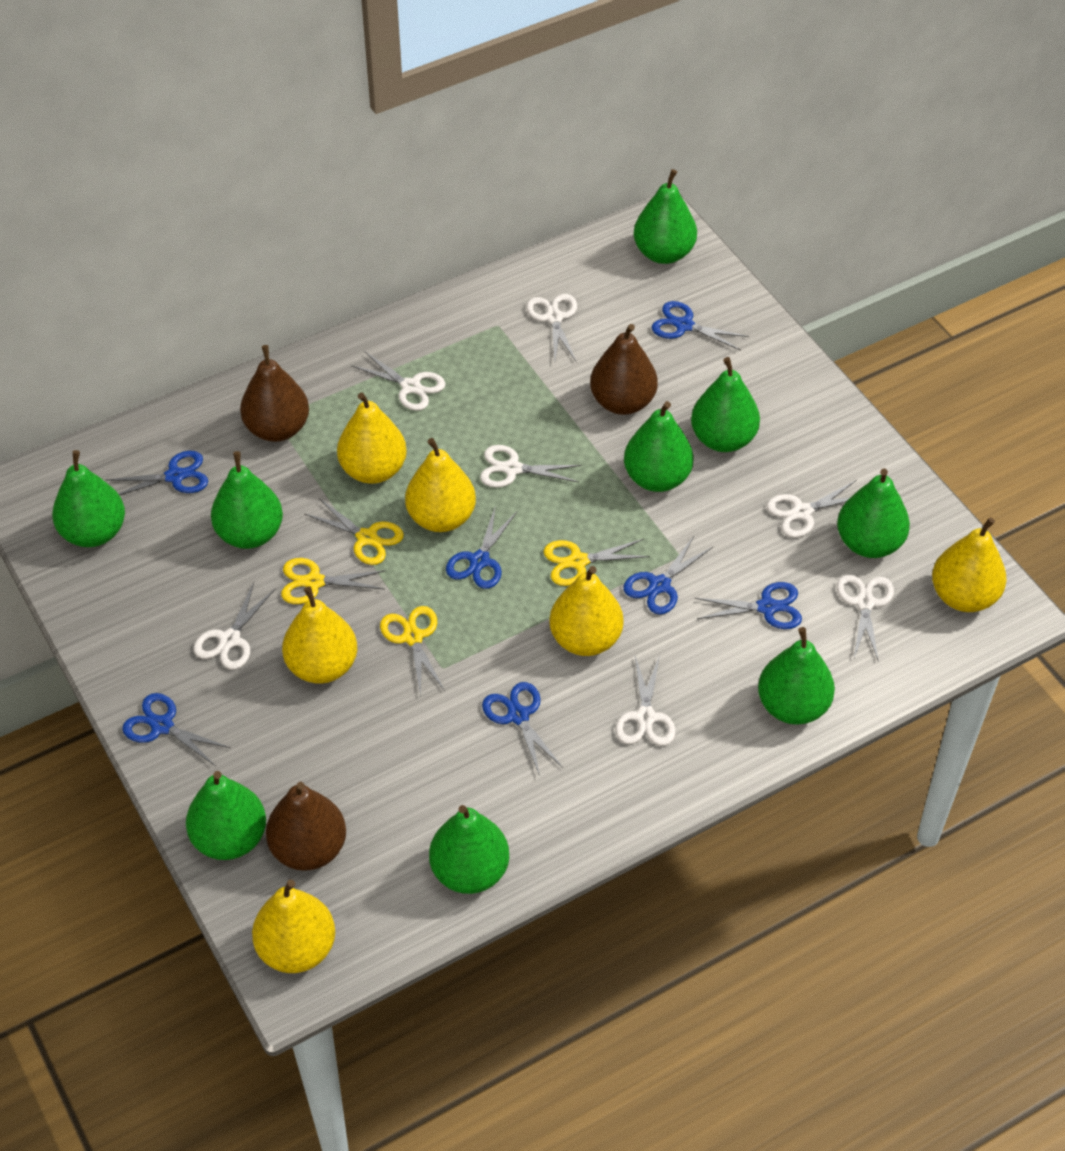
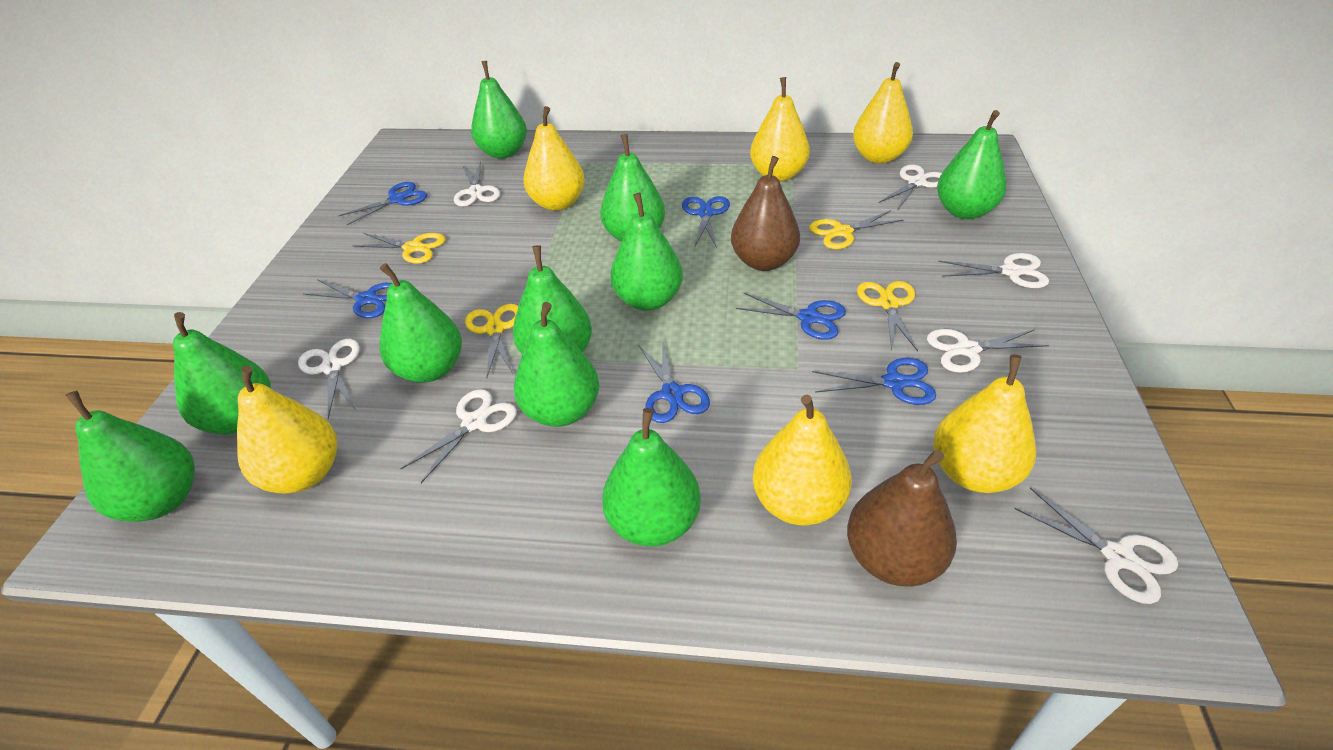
blue scissors: 7 -> 6
brown pear: 3 -> 2
green pear: 9 -> 10

